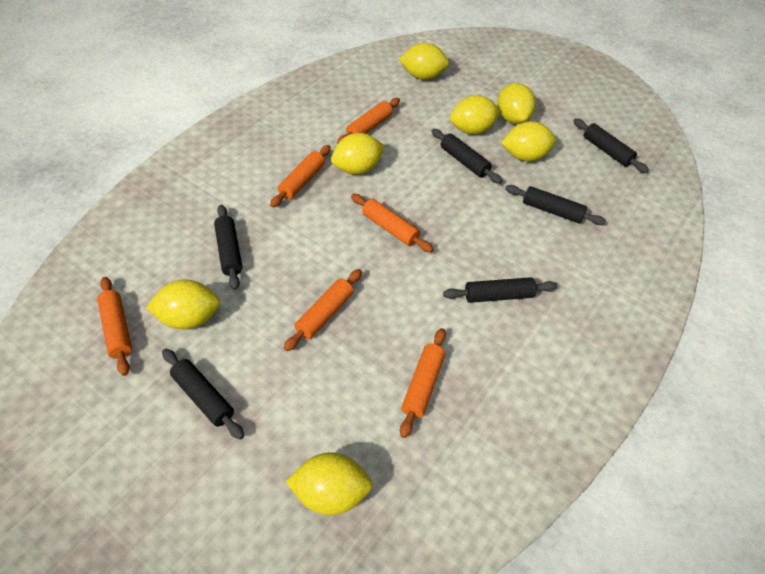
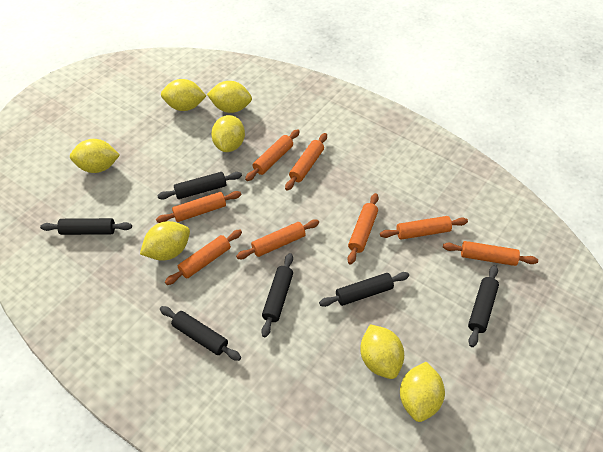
orange rolling pin: 6 -> 8

